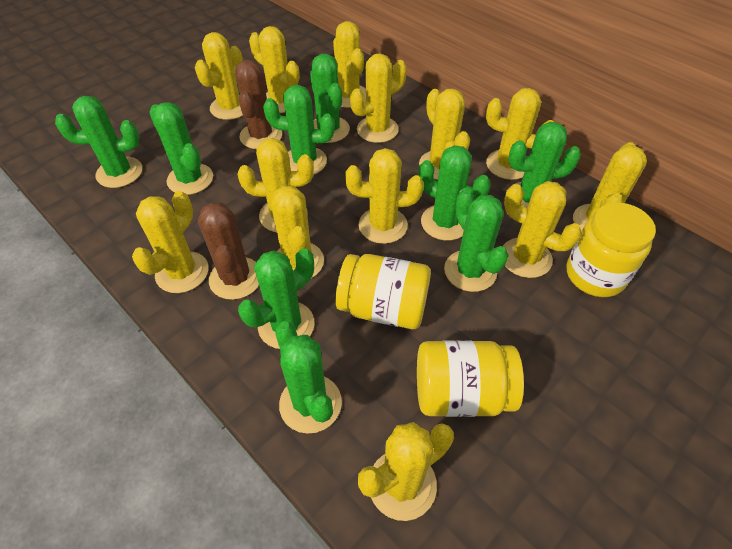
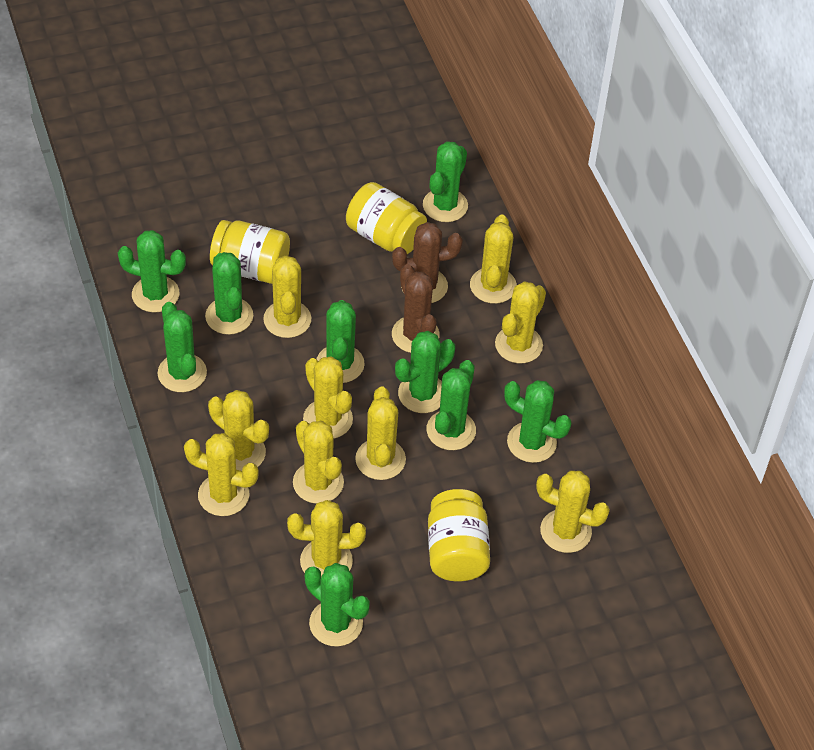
yellow cactus: 13 -> 10

